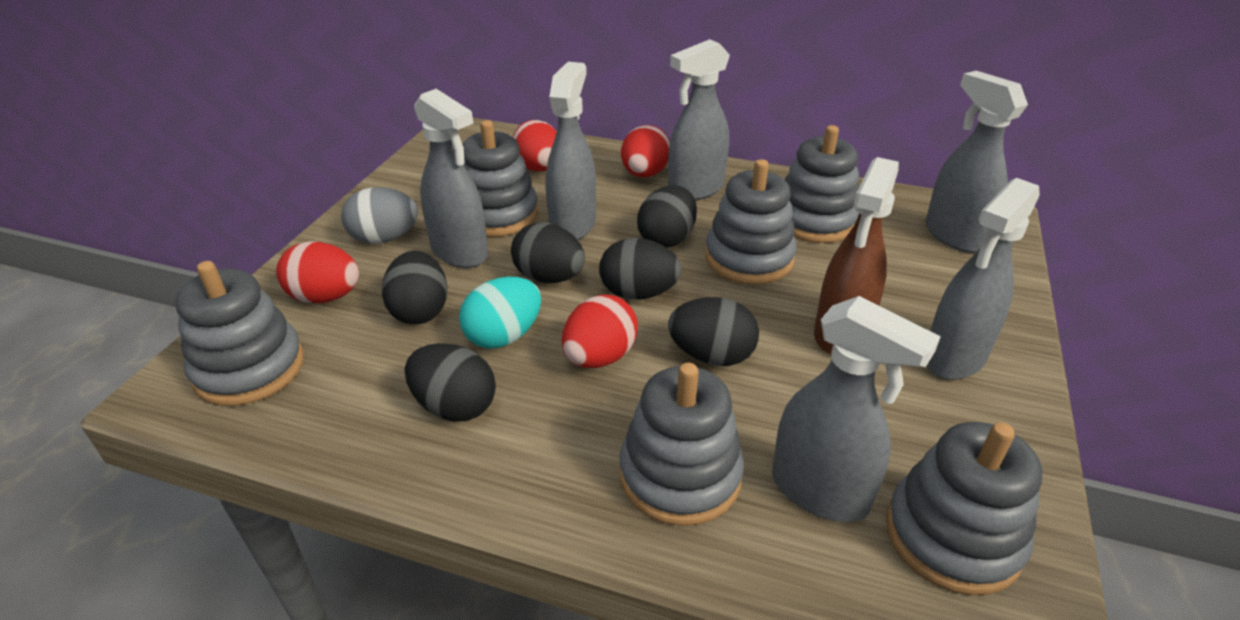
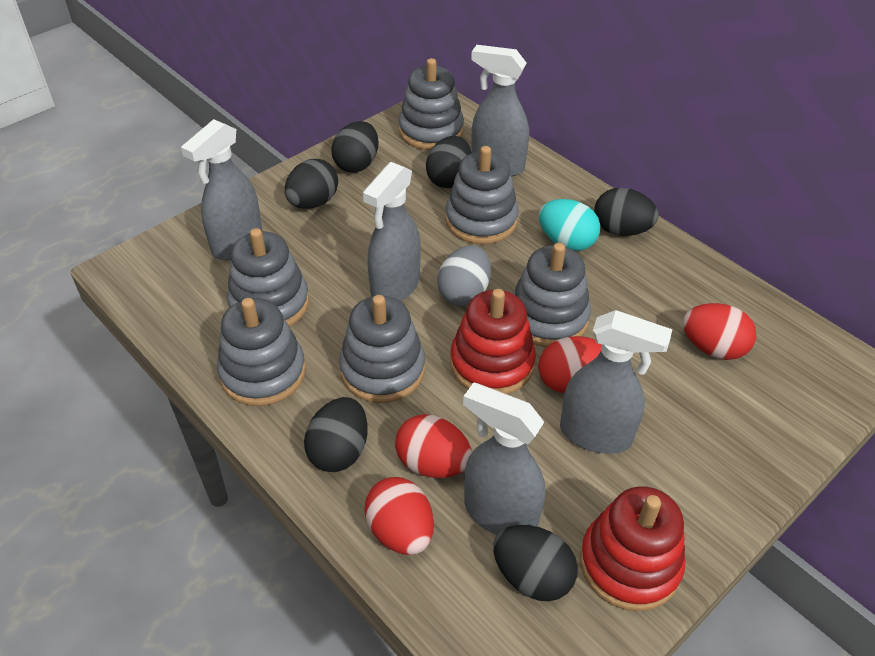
brown spray bottle: 1 -> 0
grey spray bottle: 6 -> 5
red stacking toy: 0 -> 2

